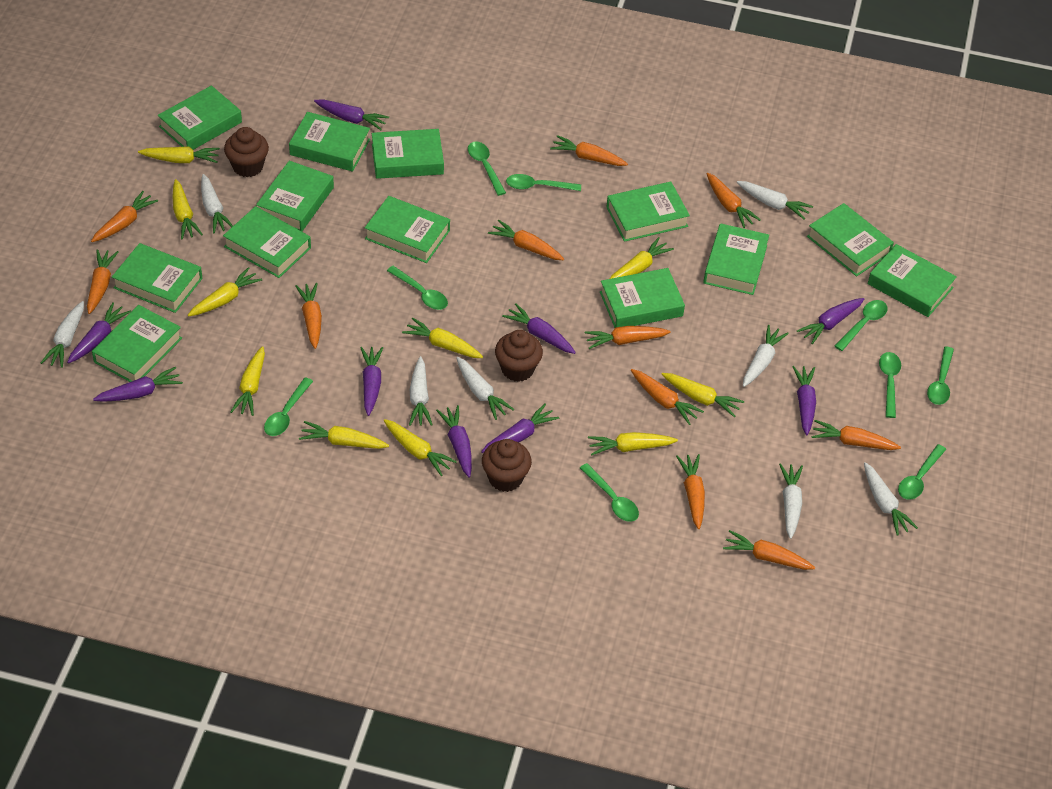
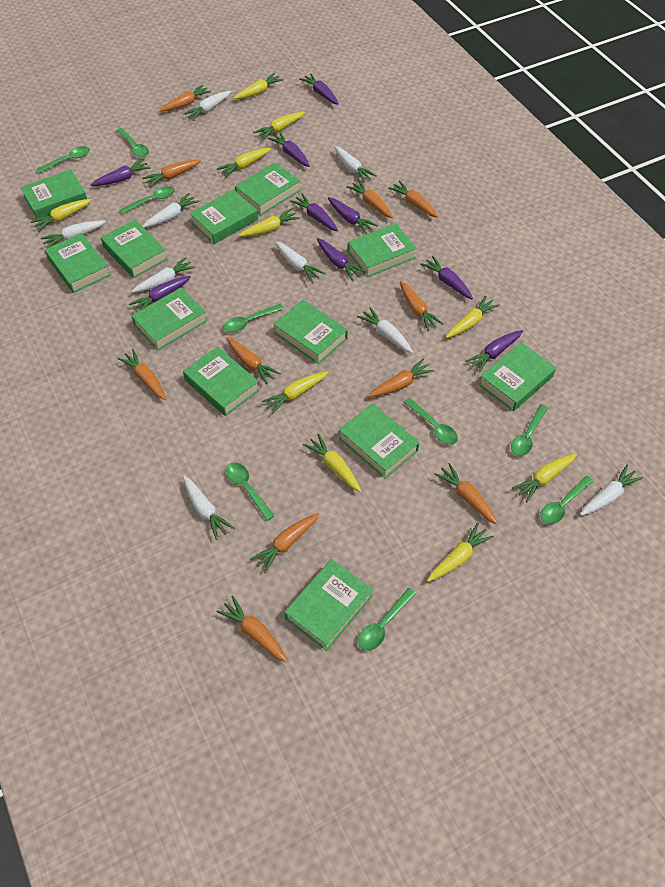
brown cupcake: 3 -> 0
green book: 13 -> 12
white carrot: 8 -> 9

